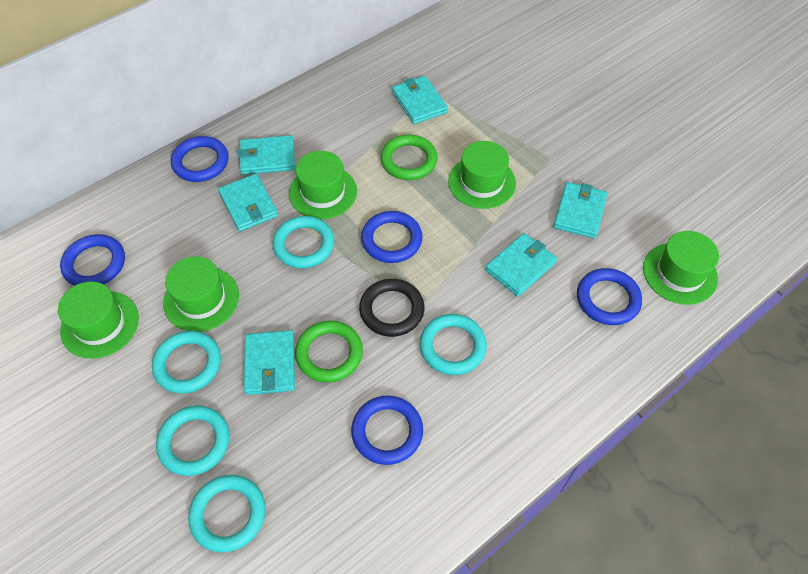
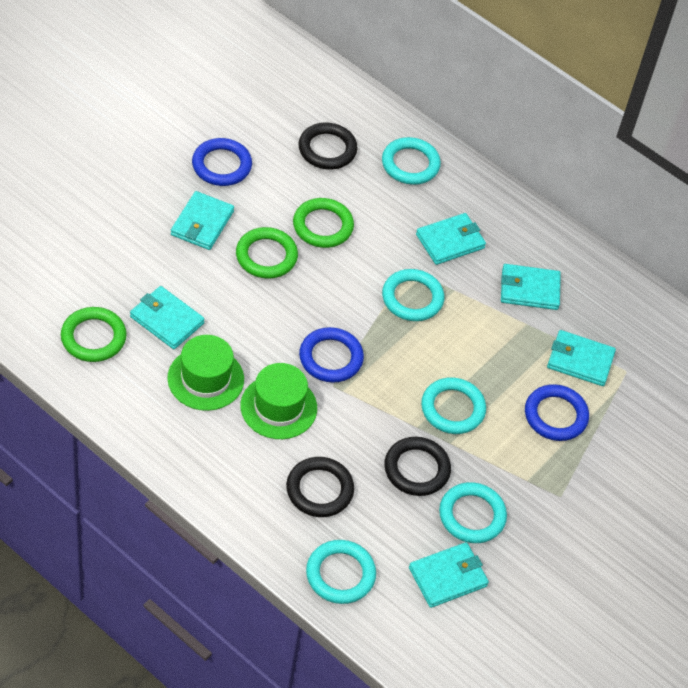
black ring: 1 -> 3
blue ring: 5 -> 3
green hat: 5 -> 2
green ring: 2 -> 3

